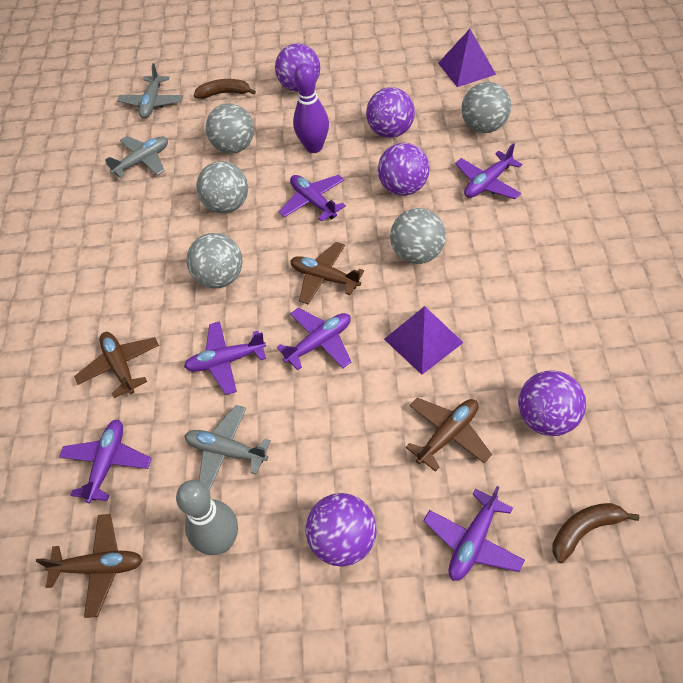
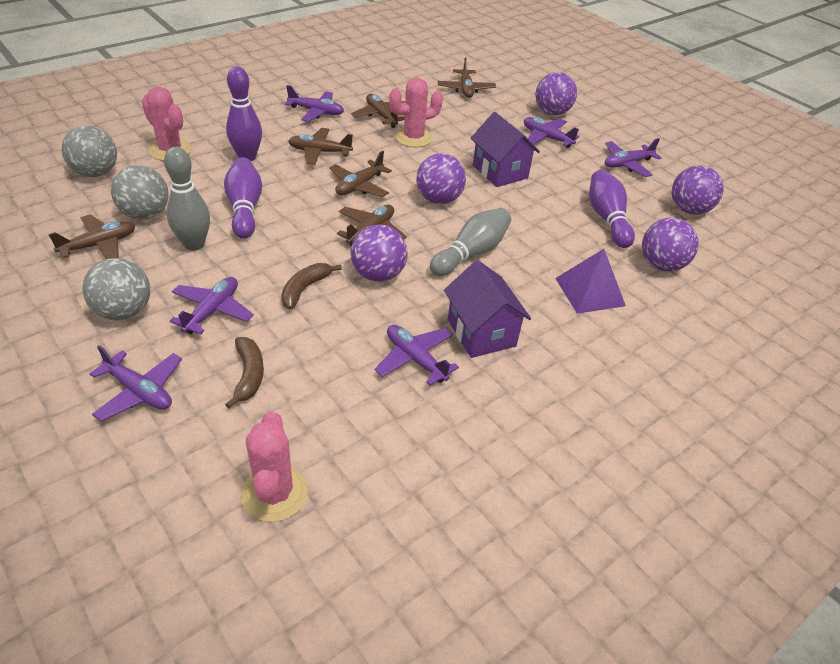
brown plane: 4 -> 6
grey ball: 5 -> 3
grey bowling pin: 1 -> 2
grey plane: 3 -> 0
pink cactus: 0 -> 3
purple bowling pin: 1 -> 3
purple house: 0 -> 2
purple pyramid: 2 -> 1

